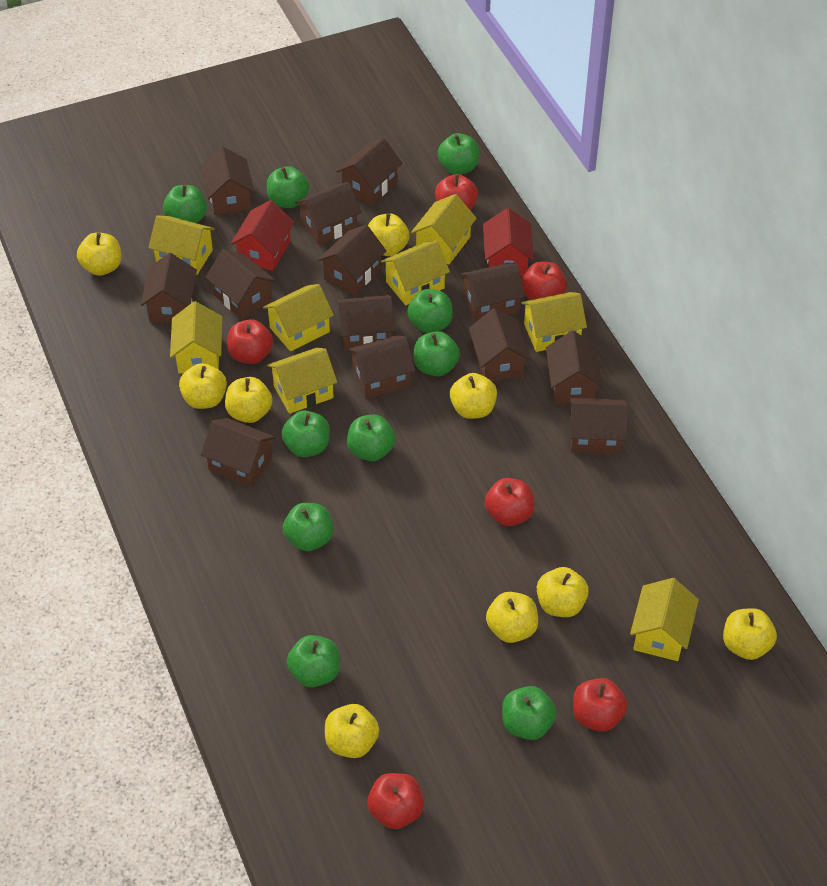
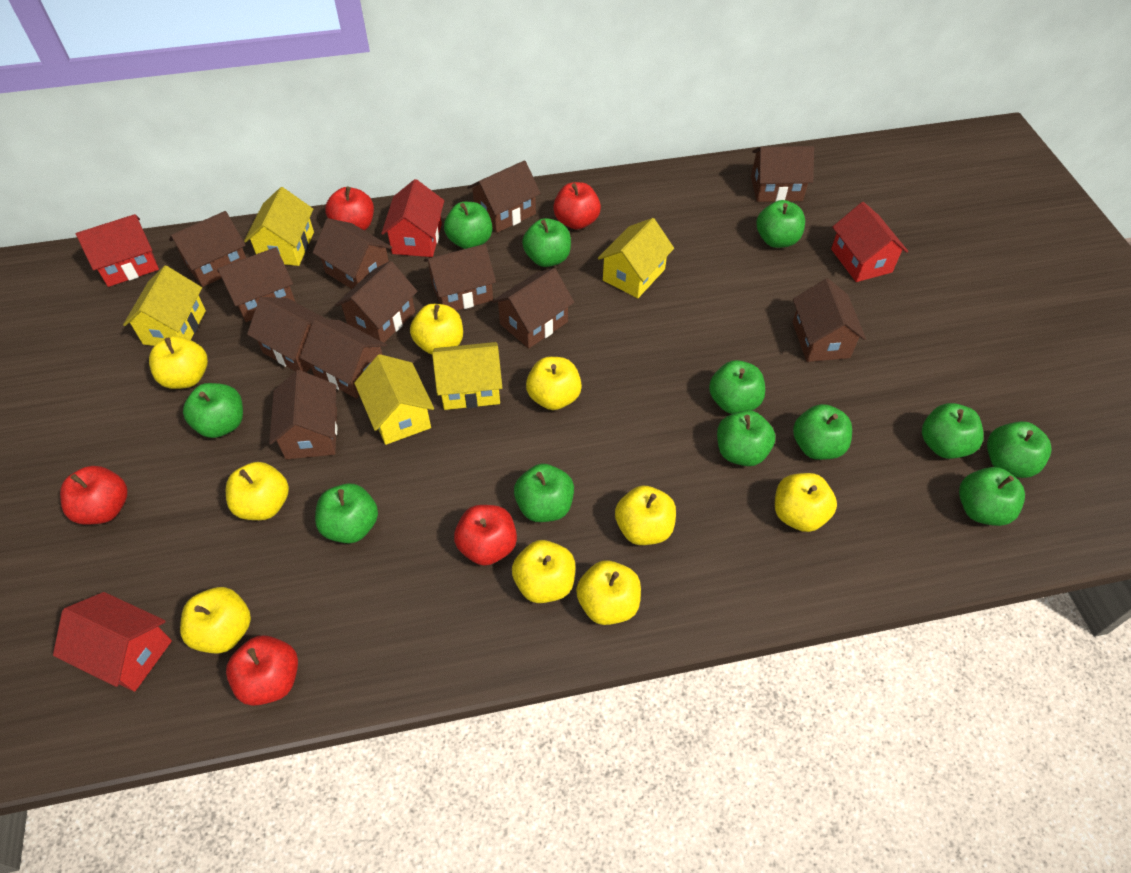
brown house: 13 -> 12
green apple: 10 -> 12
red apple: 6 -> 5
red house: 2 -> 4
yellow house: 8 -> 5

